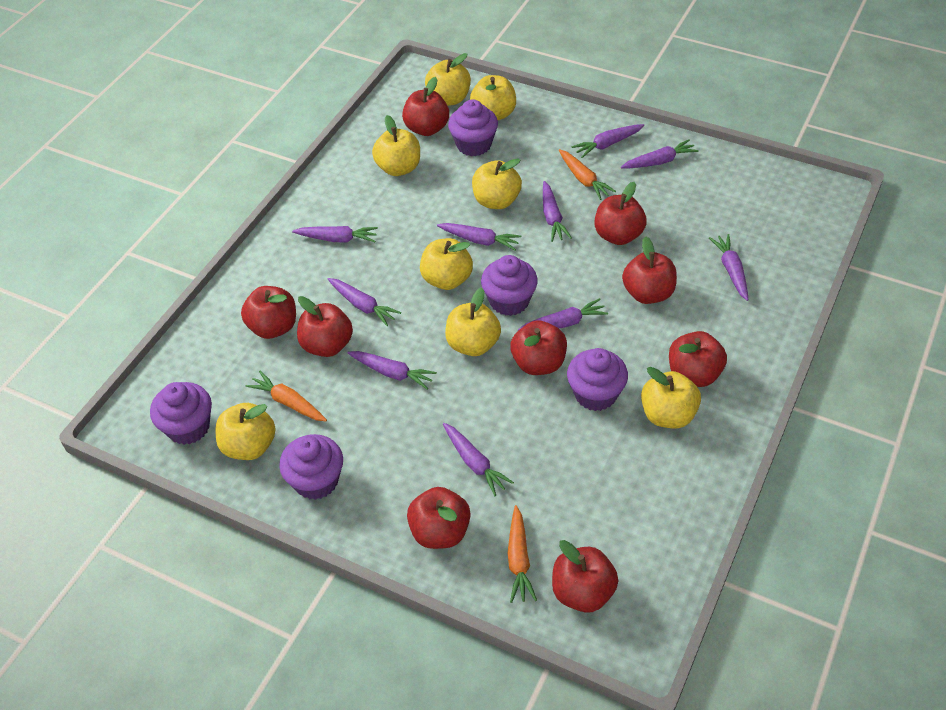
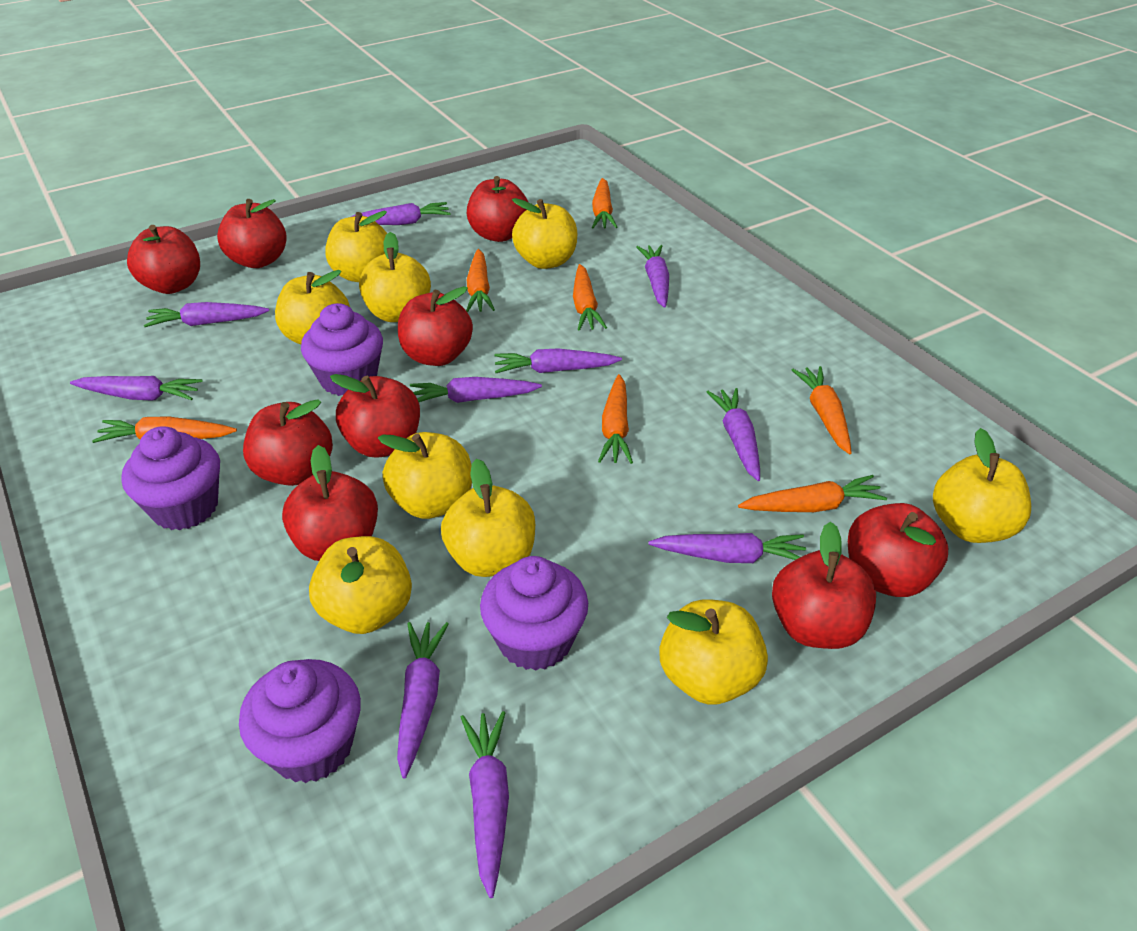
orange carrot: 3 -> 7
purple cupcake: 5 -> 4
yellow apple: 8 -> 9

